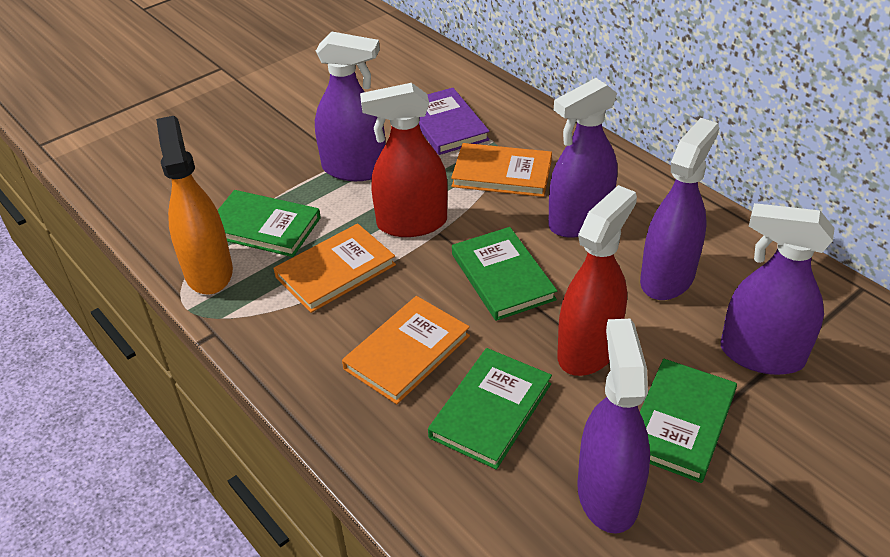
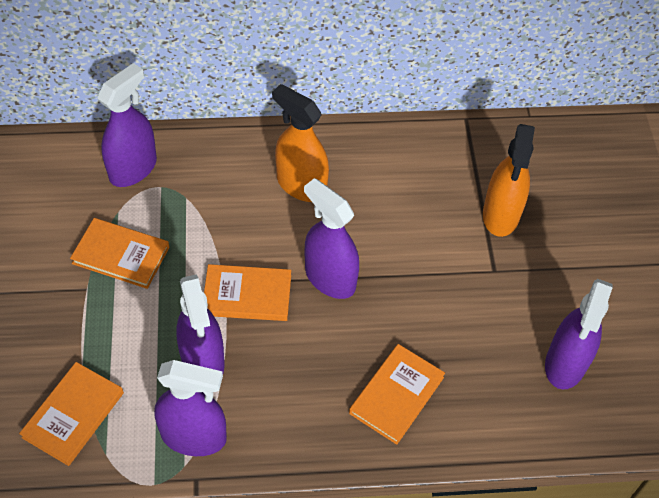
green book: 4 -> 0
orange book: 3 -> 4
orange spray bottle: 1 -> 2
purple book: 1 -> 0
red spray bottle: 2 -> 0

